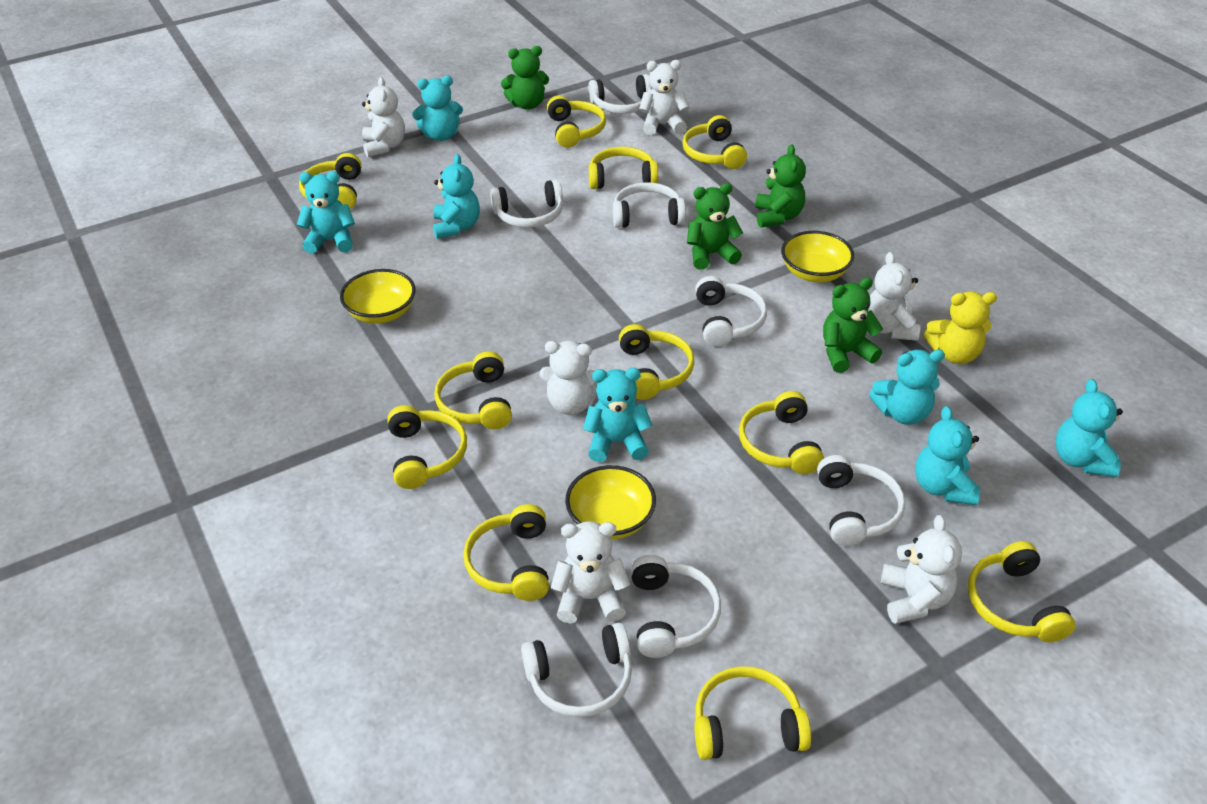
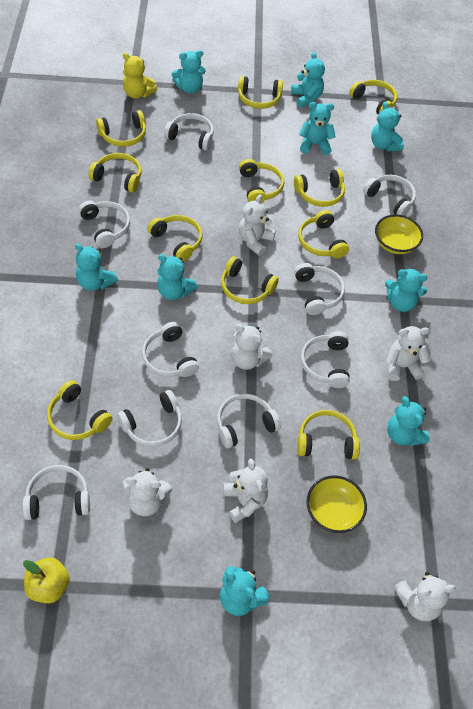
green teddy bear: 4 -> 0
turquoise teddy bear: 7 -> 9
white headphones: 7 -> 9
yellow apple: 0 -> 1
yellow bowl: 3 -> 2

